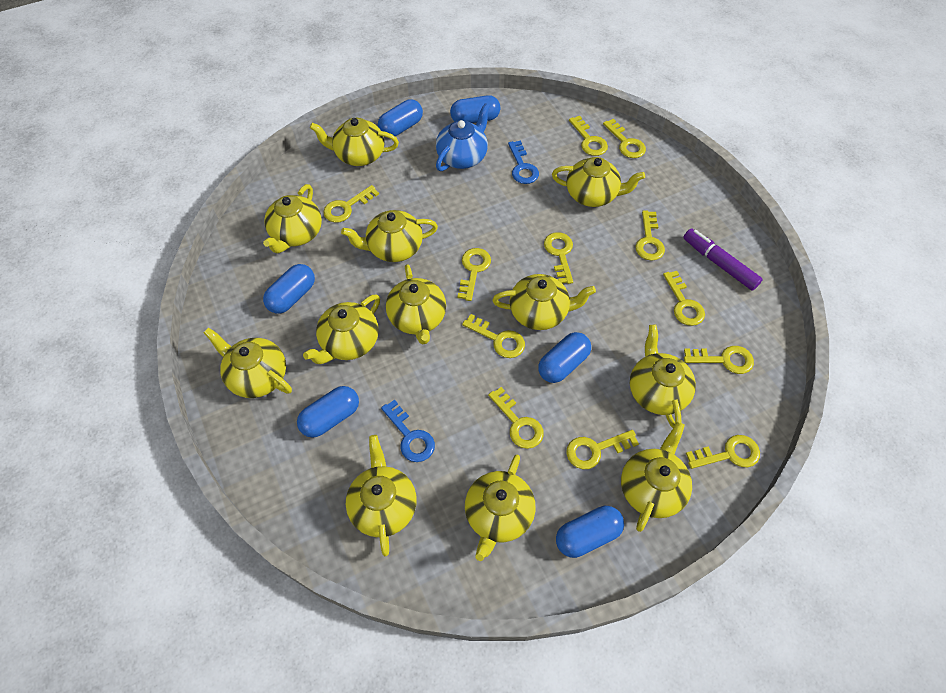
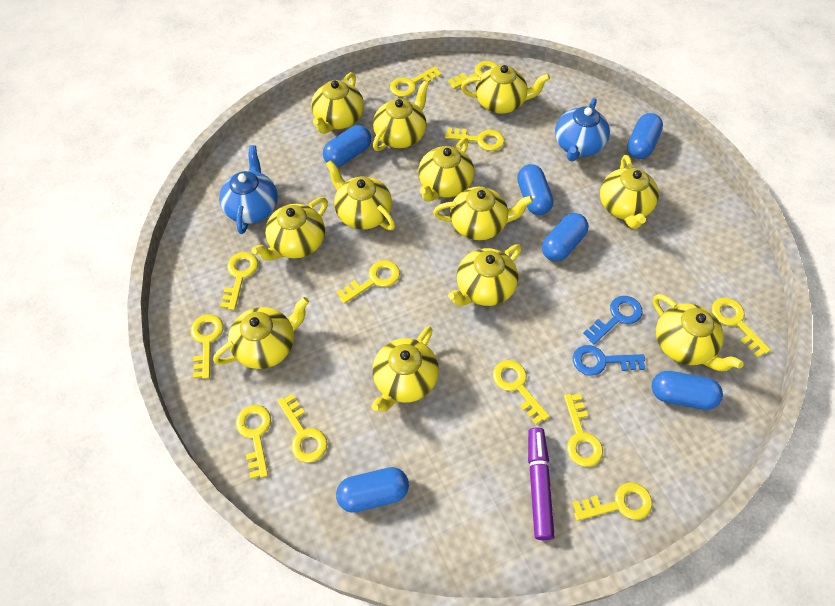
blue teapot: 1 -> 2

